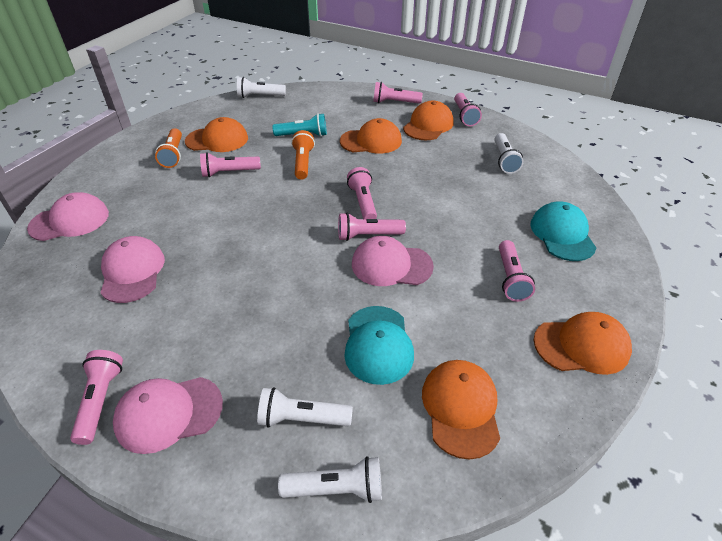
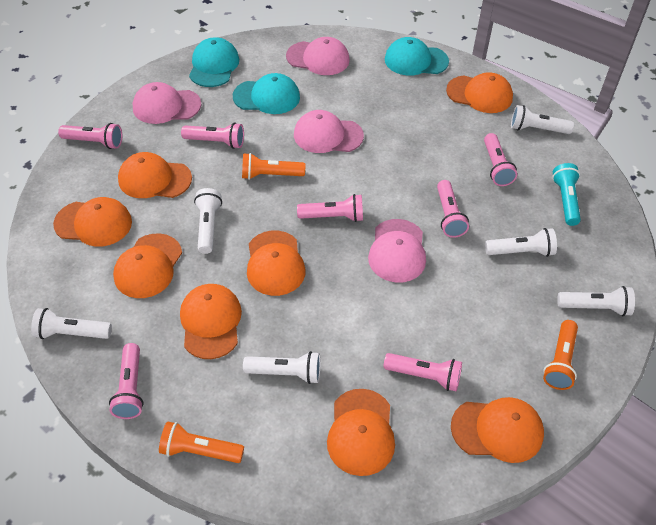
orange cap: 5 -> 8
orange flashlight: 2 -> 3
turquoise cap: 2 -> 3
white flashlight: 4 -> 6

